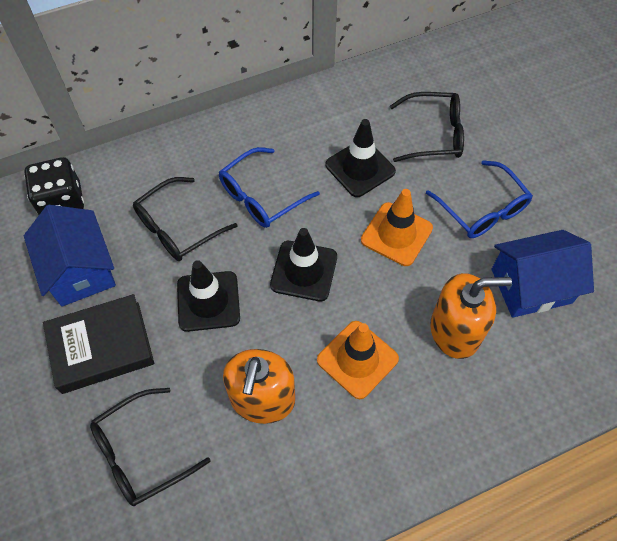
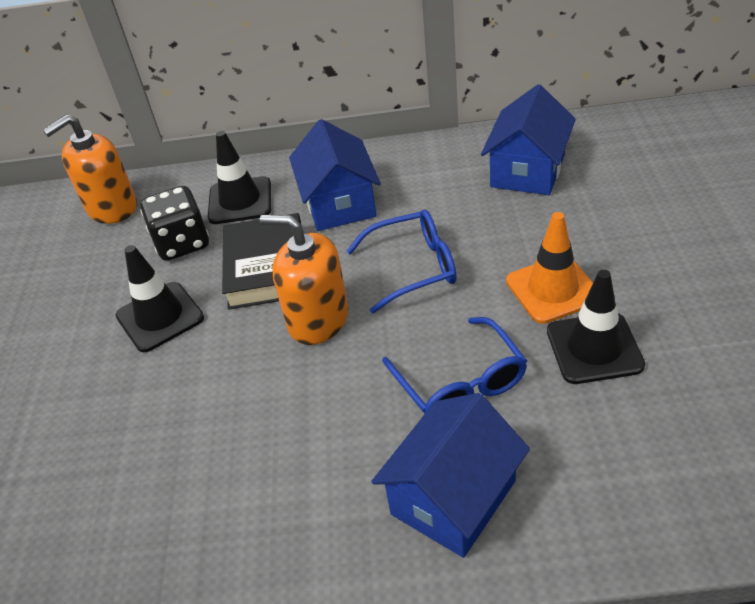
black glasses: 3 -> 0
blue house: 2 -> 3
orange traffic cone: 2 -> 1

